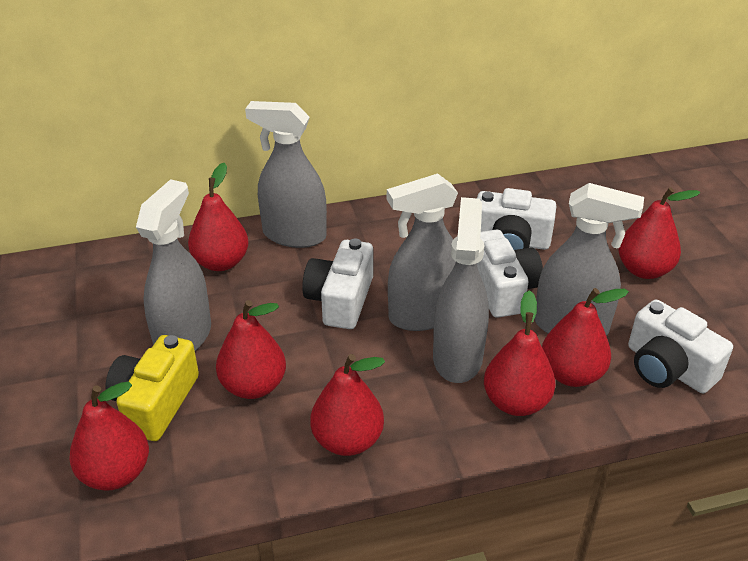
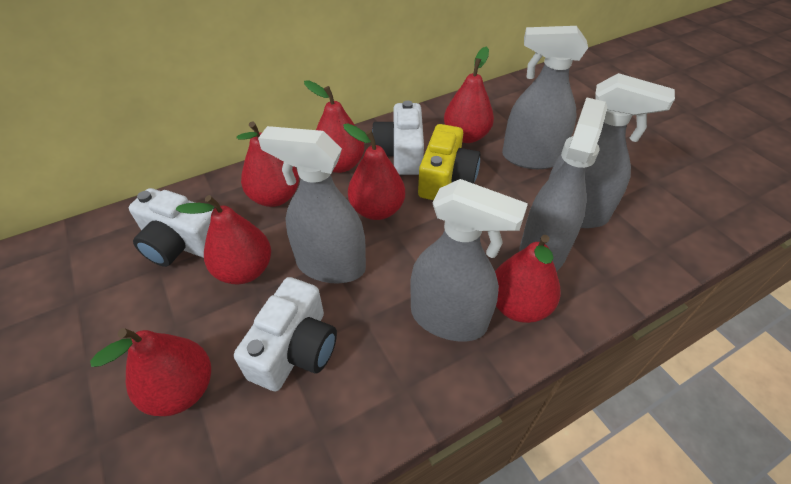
white camera: 4 -> 3

